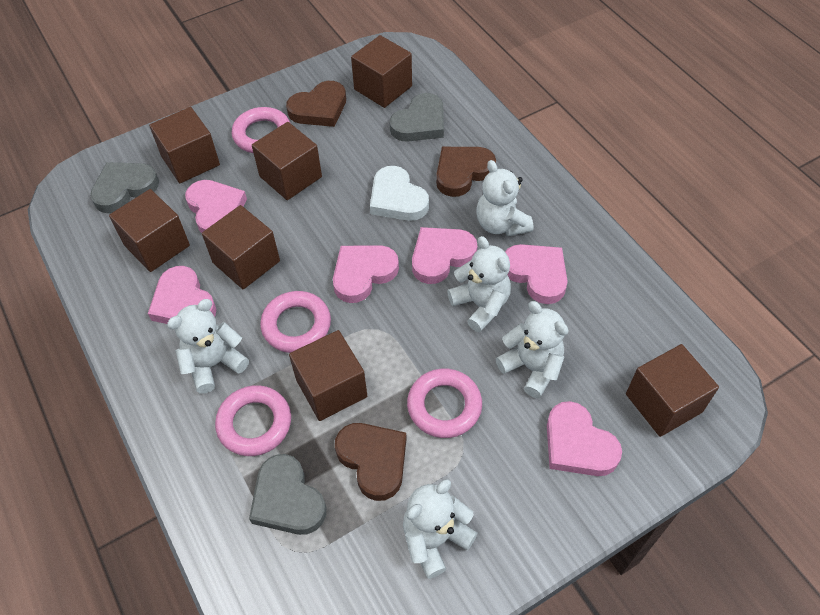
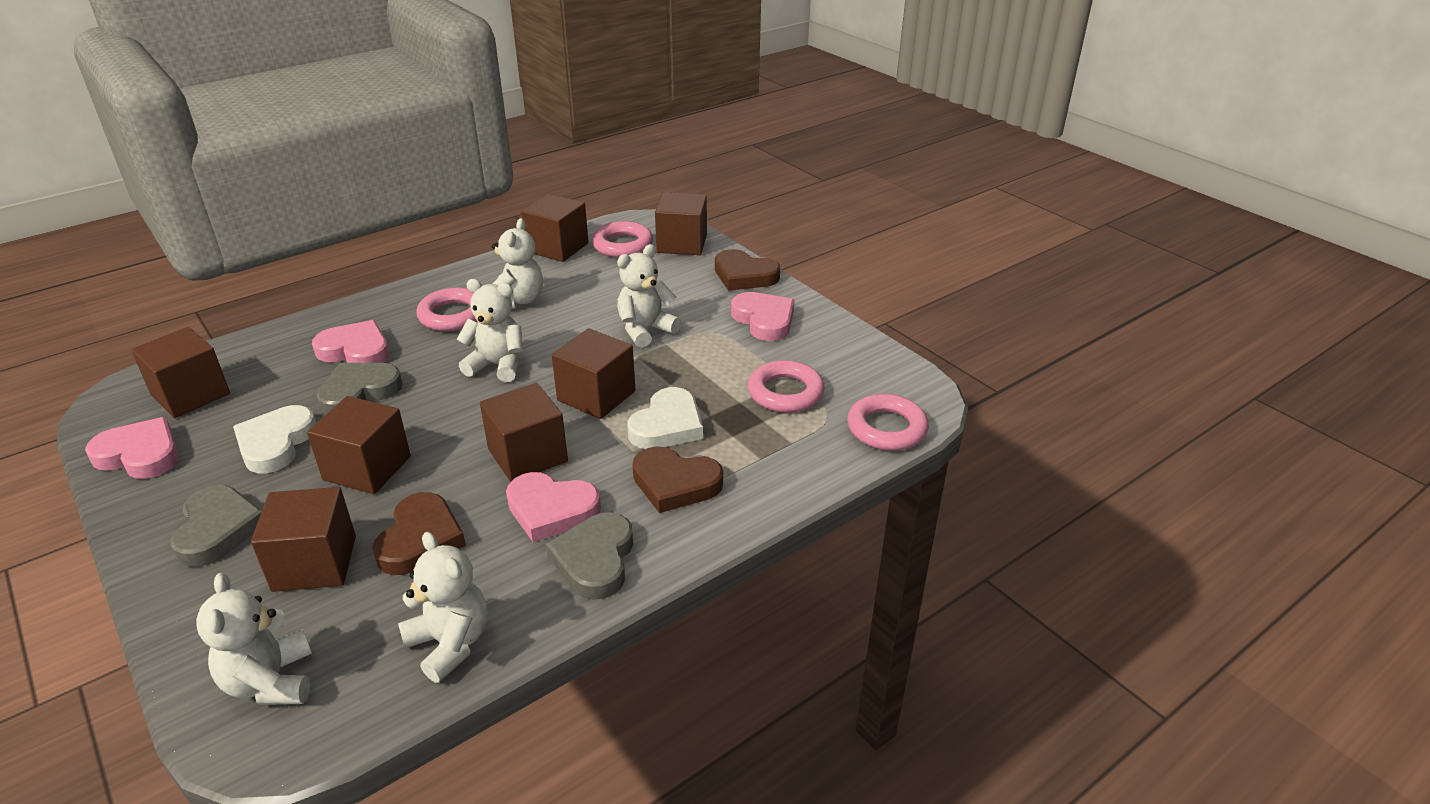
pink heart: 6 -> 4
white heart: 1 -> 2

